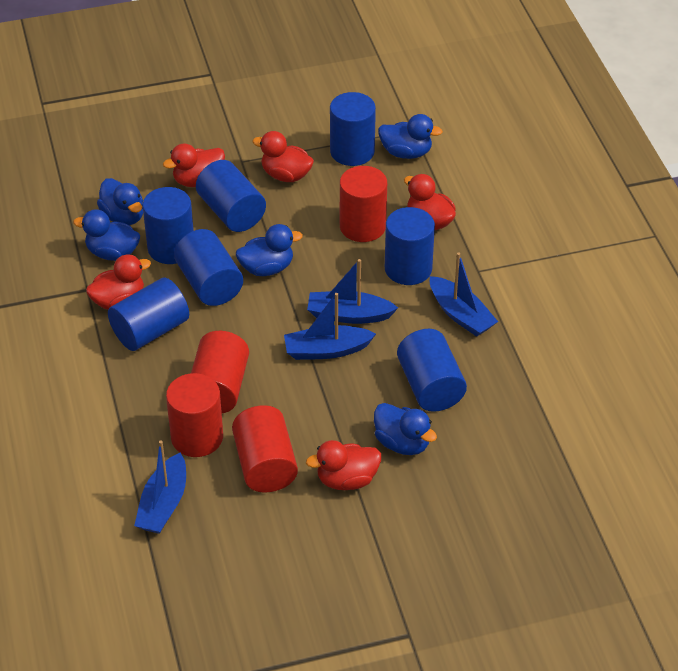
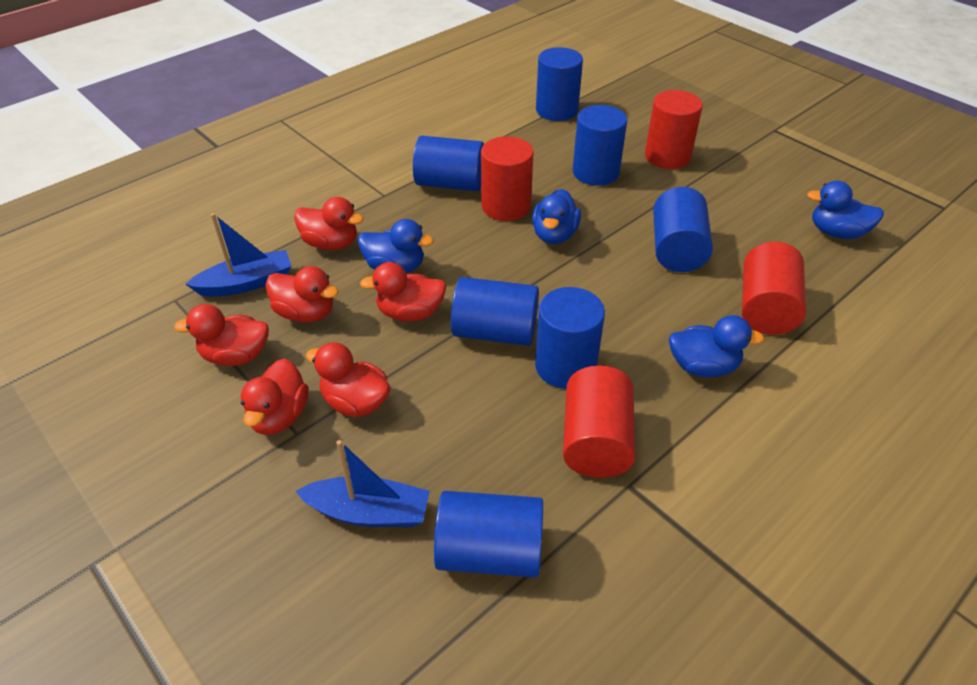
blue boat: 4 -> 2
blue duck: 5 -> 4
red duck: 5 -> 6

